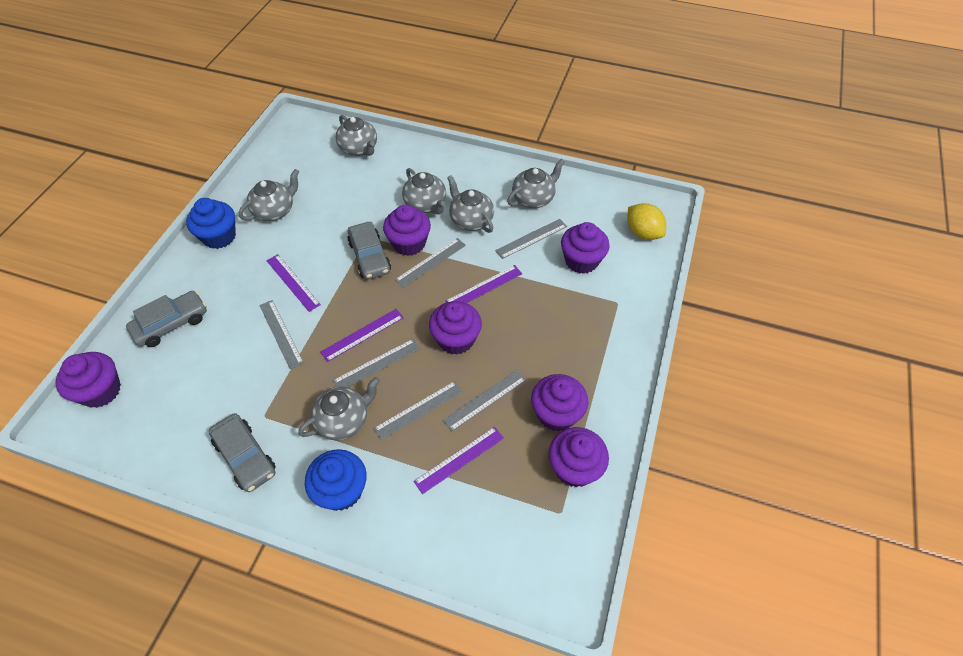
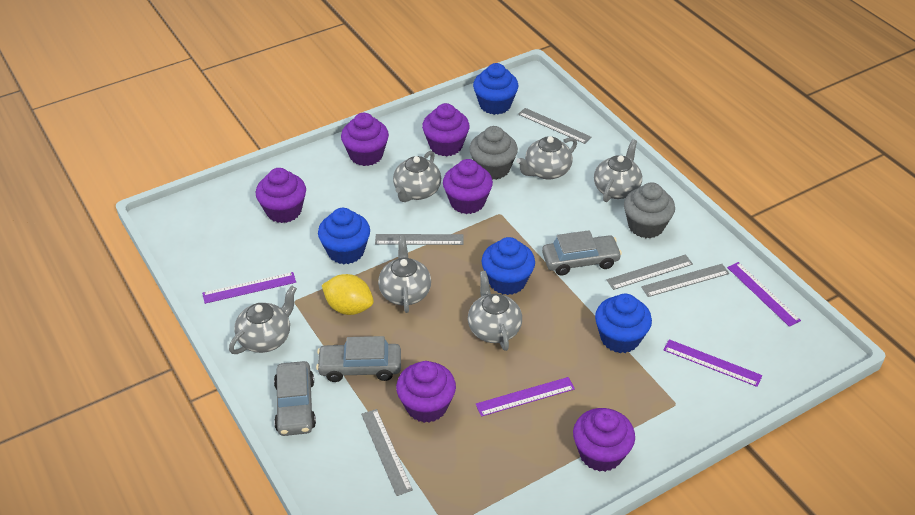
blue cupcake: 2 -> 4
grey cupcake: 0 -> 2
grey ruler: 6 -> 5

